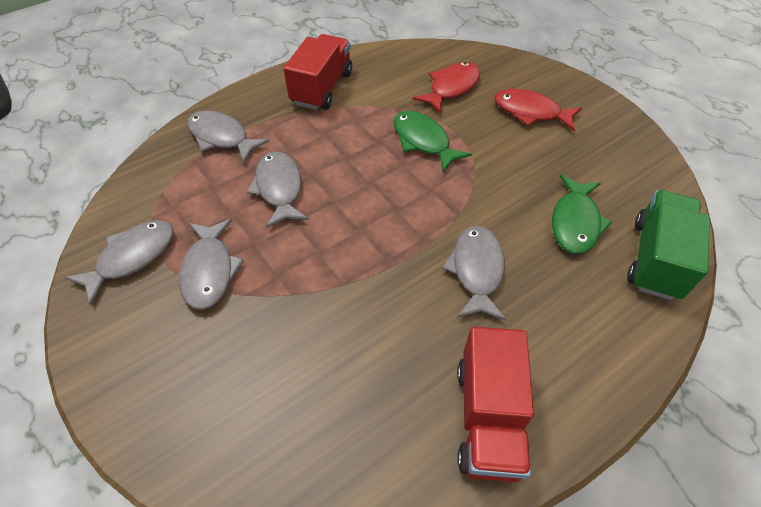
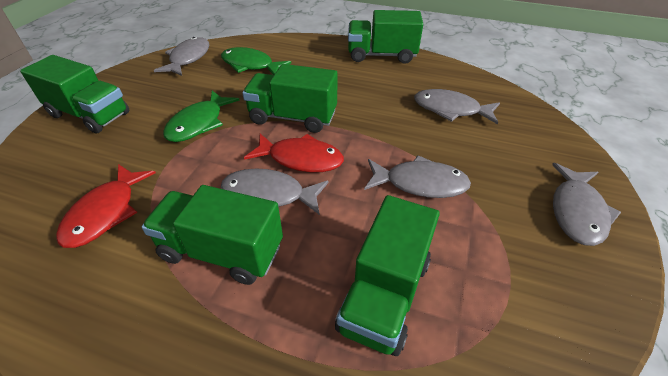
green truck: 1 -> 5
red truck: 2 -> 0

